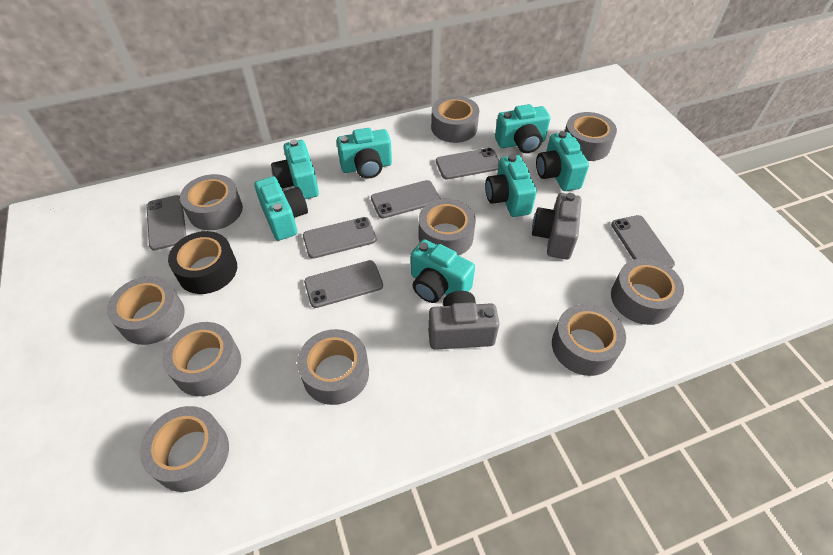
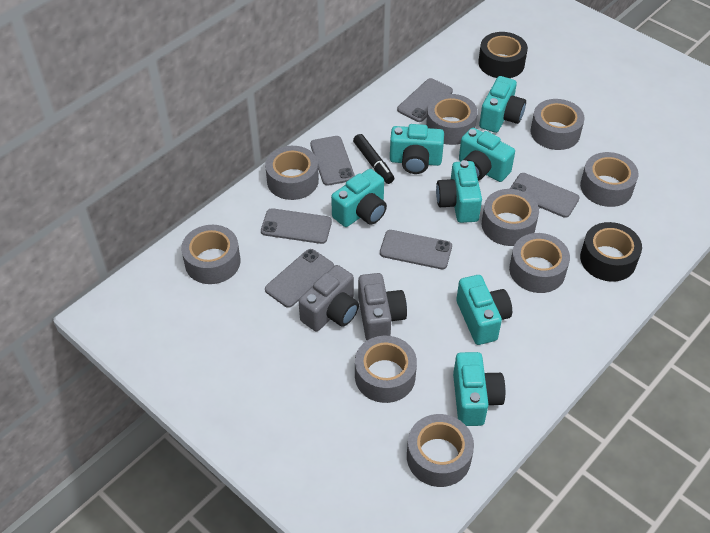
black marker: 0 -> 1
black tape: 1 -> 2
grey tape: 10 -> 9

